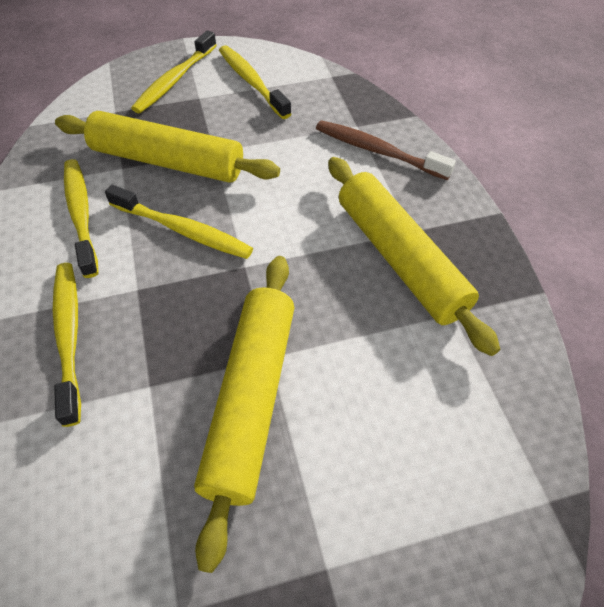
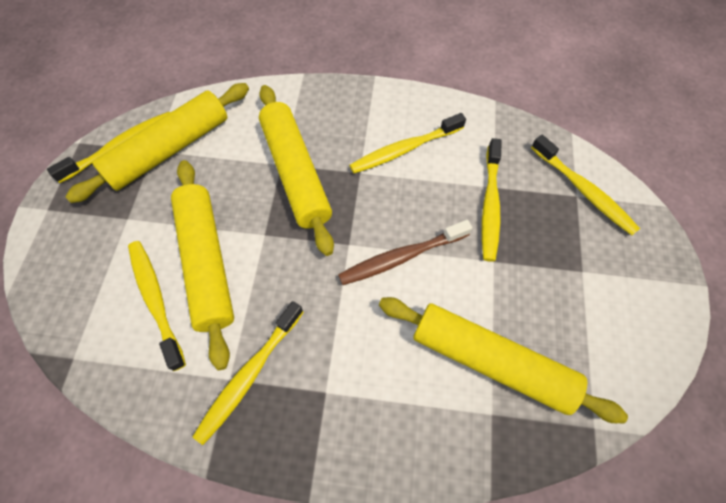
yellow rolling pin: 3 -> 4
yellow toothbrush: 5 -> 6

